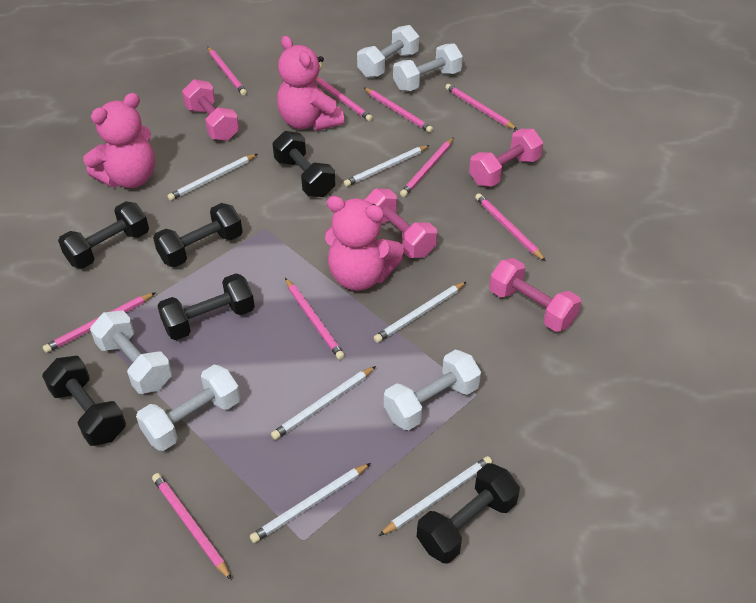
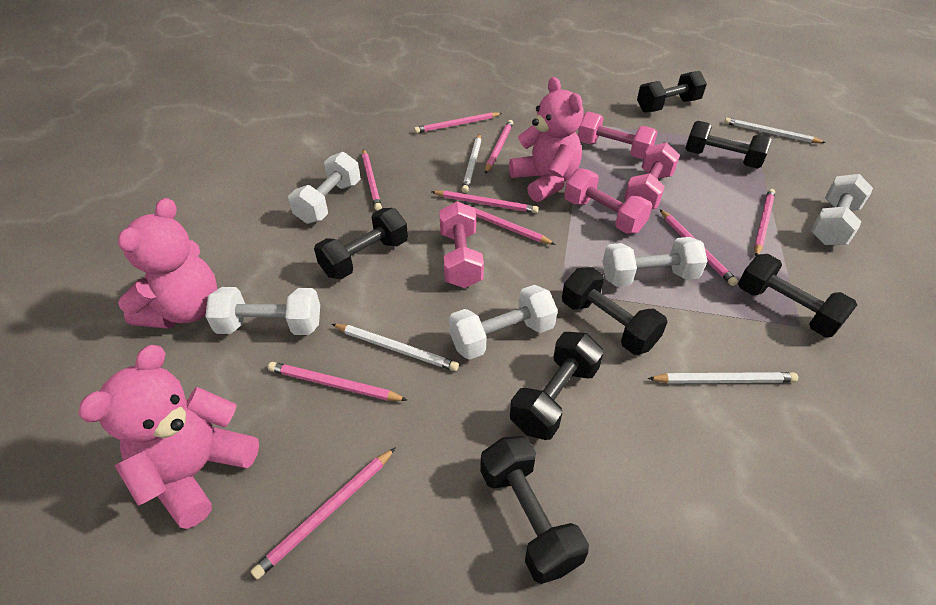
black dumbbell: 6 -> 7
white pencil: 6 -> 4

